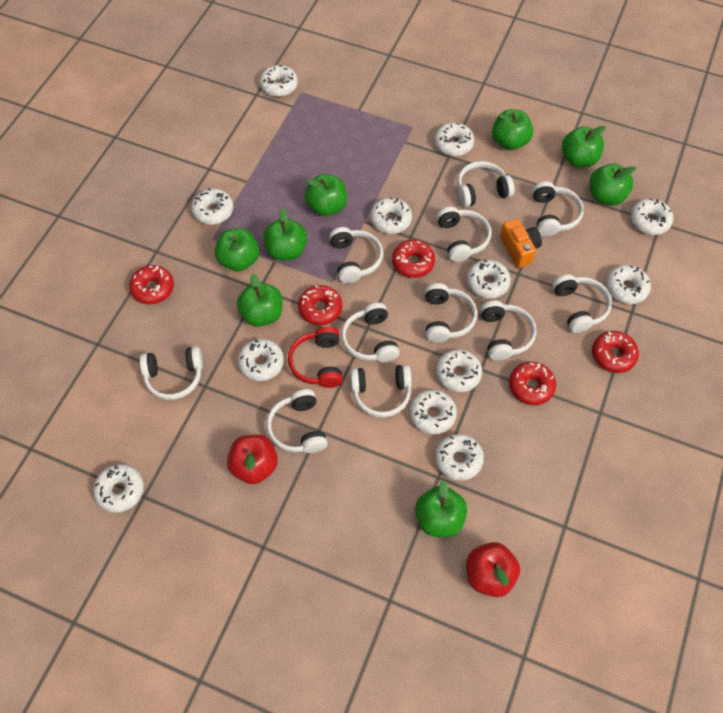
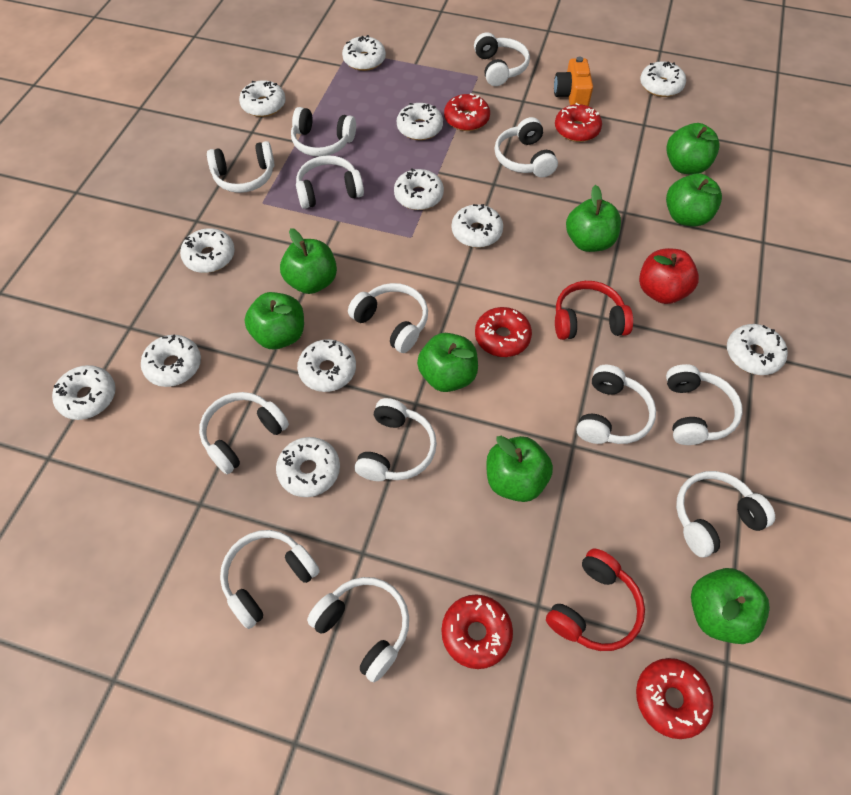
red apple: 2 -> 1
red headphones: 1 -> 2
white headphones: 11 -> 13

